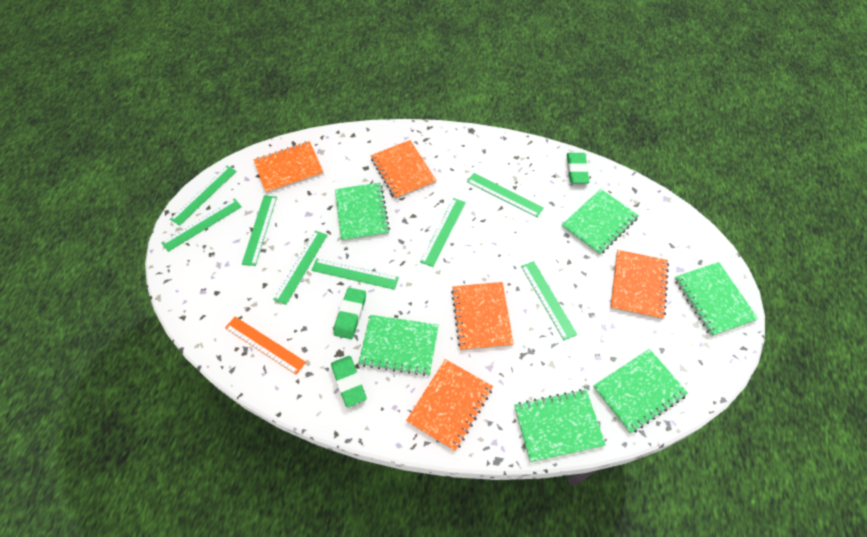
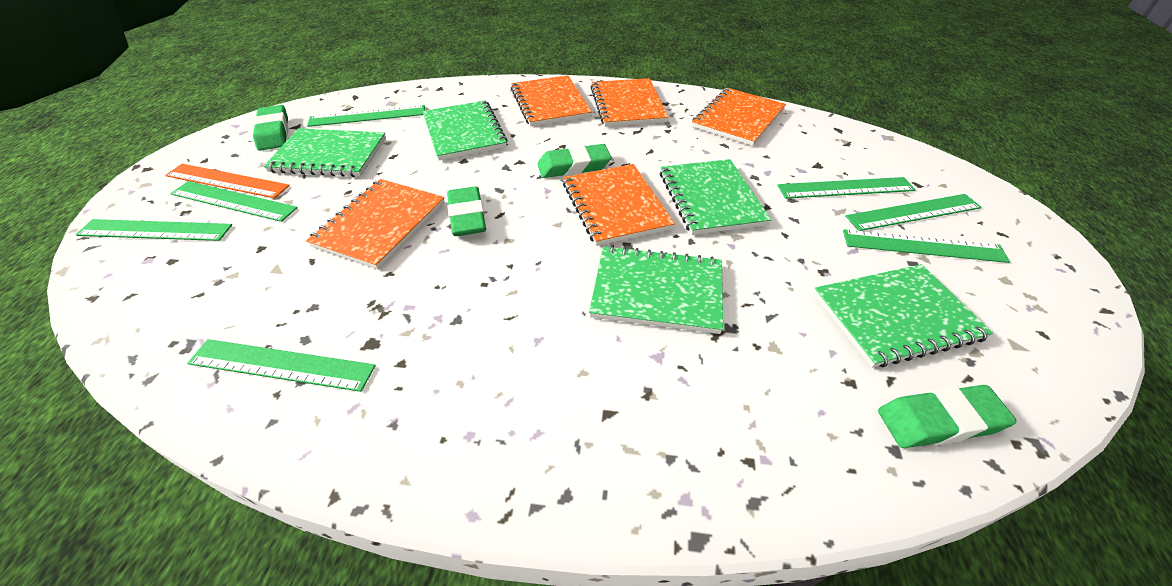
green eraser: 3 -> 4
green notebook: 6 -> 5
green ruler: 8 -> 7

